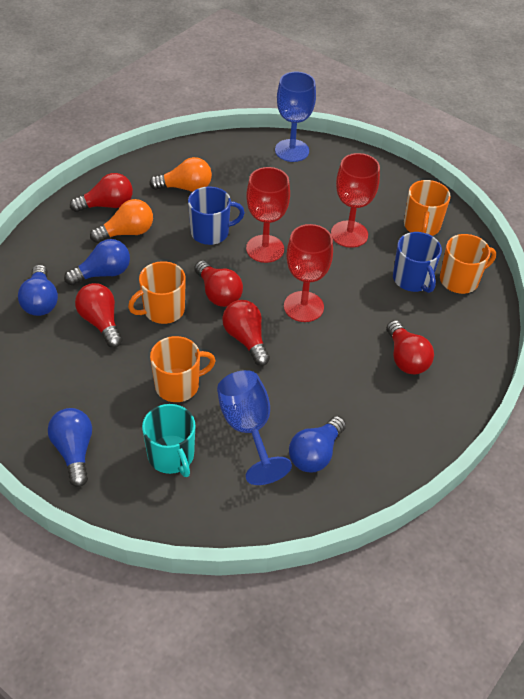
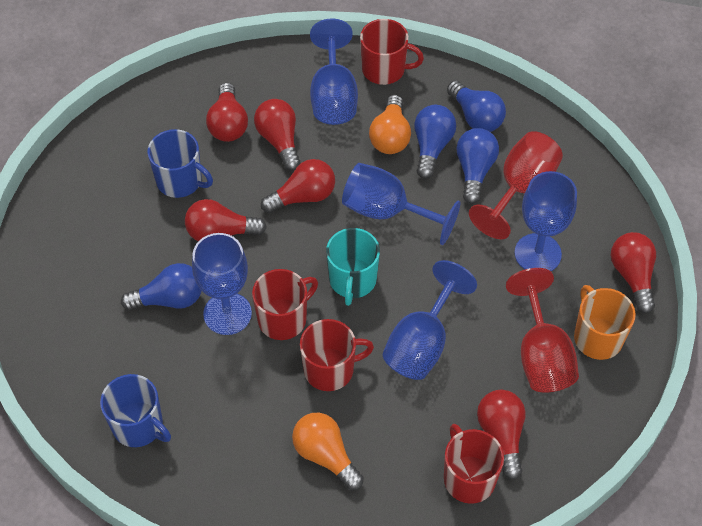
blue goblet: 2 -> 5
orange mug: 4 -> 1
red goblet: 3 -> 2
red light bulb: 5 -> 6
red mug: 0 -> 4

